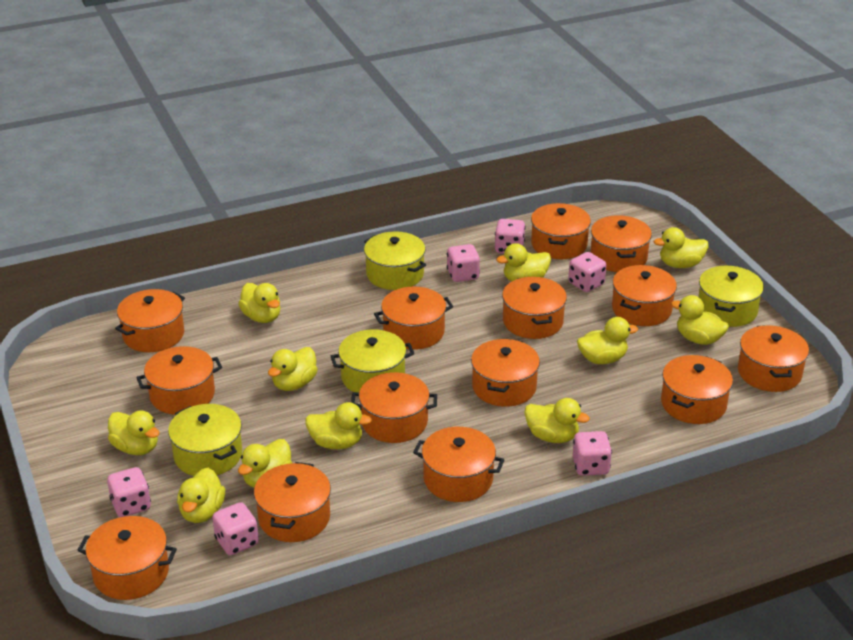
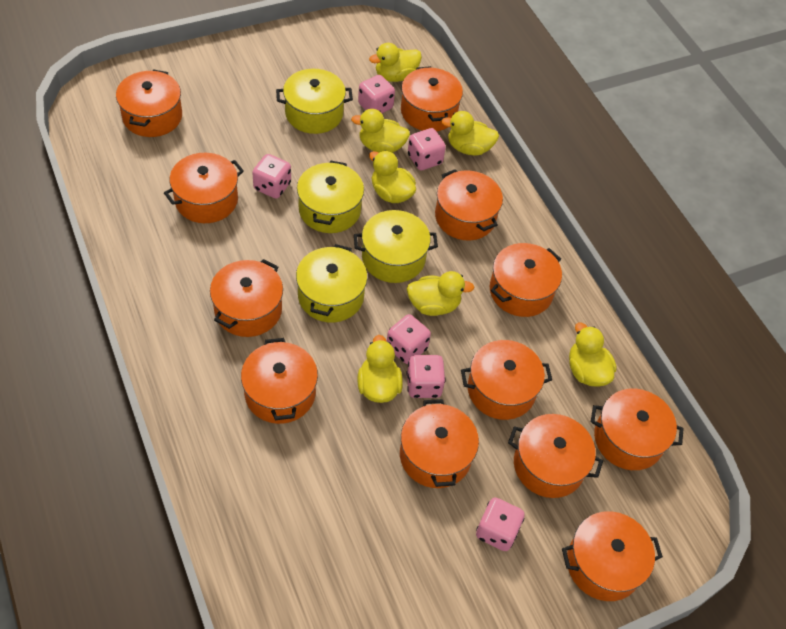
orange pot: 14 -> 12
yellow duck: 11 -> 7

